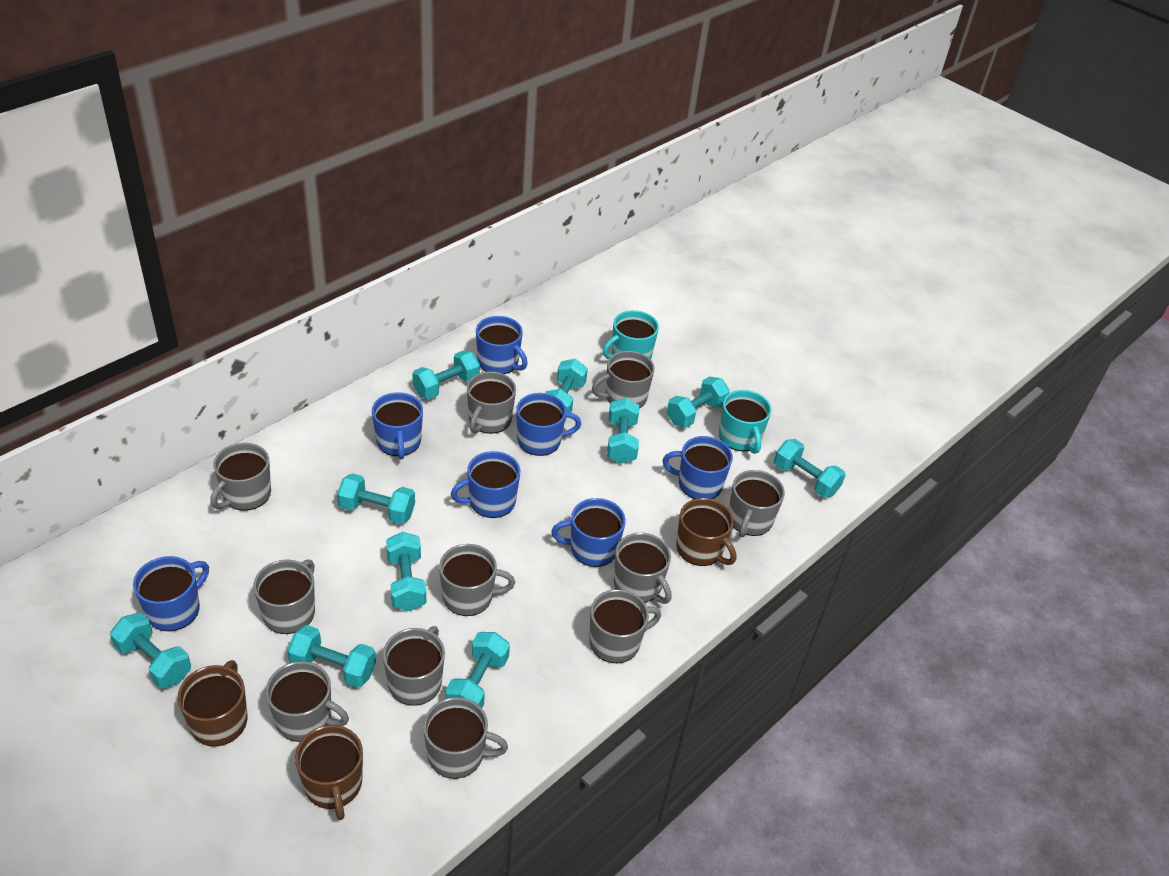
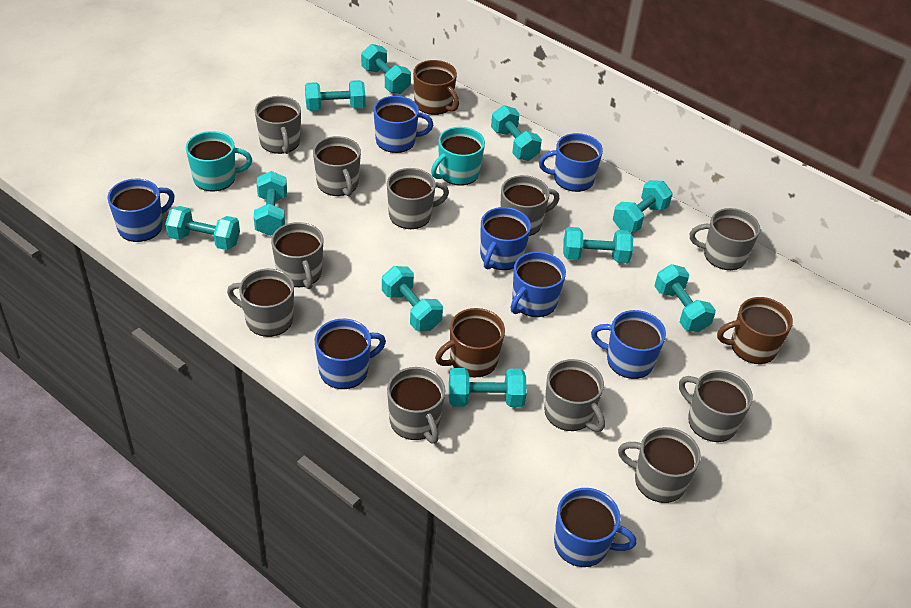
blue mug: 7 -> 8

